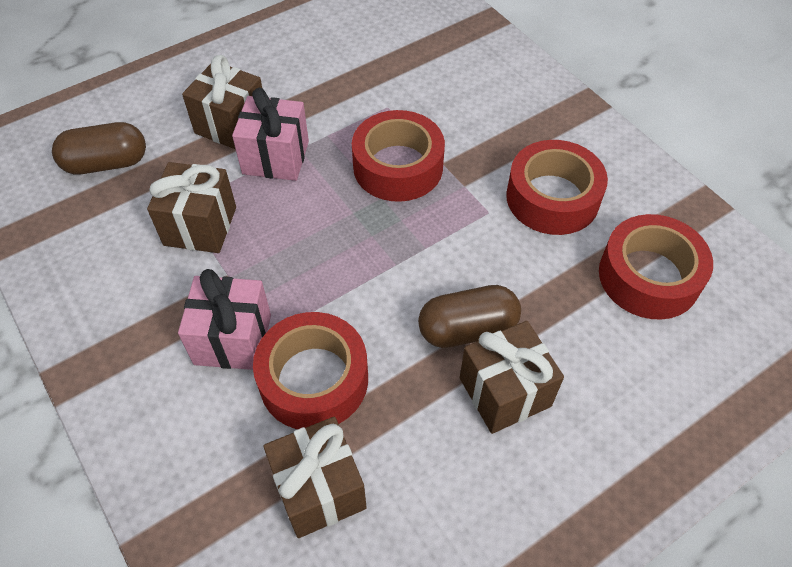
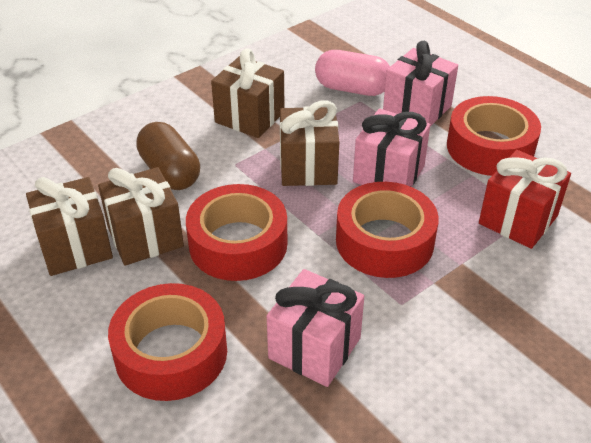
brown capsule: 2 -> 1
pink capsule: 0 -> 1
pink gift: 2 -> 3
red gift: 0 -> 1

